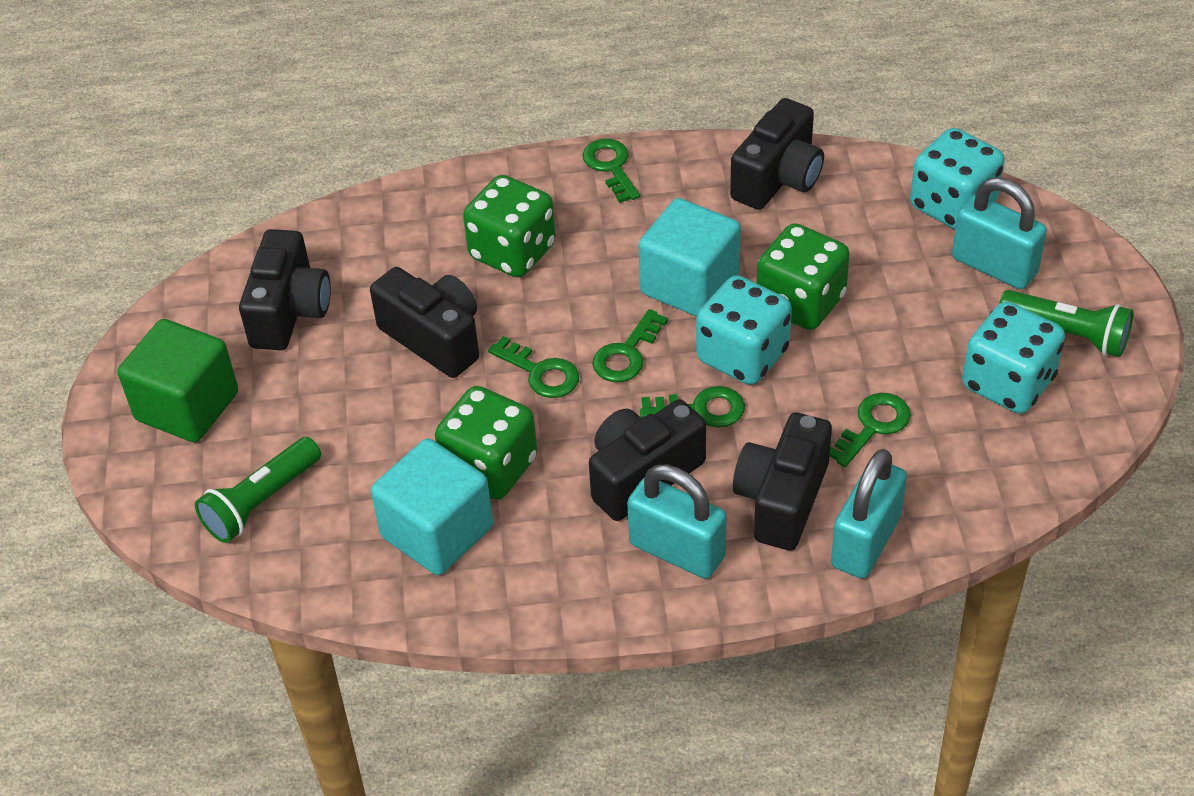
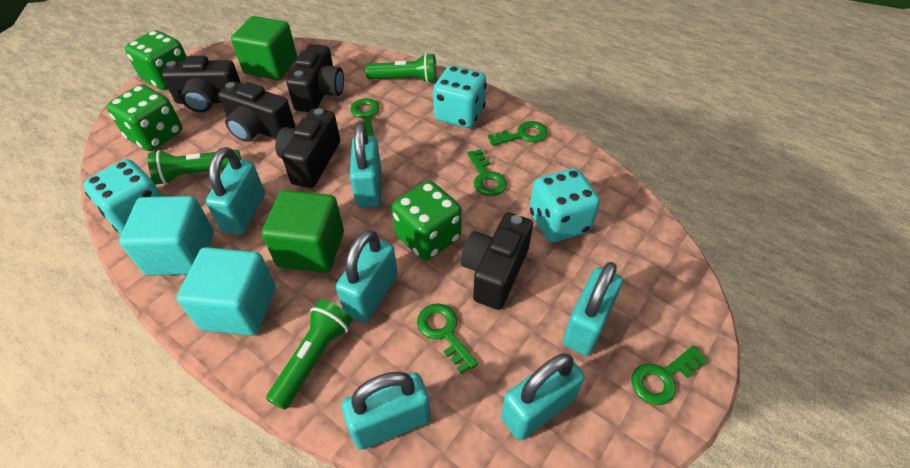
green cube: 1 -> 2
green flashlight: 2 -> 3
turquoise padlock: 3 -> 6

